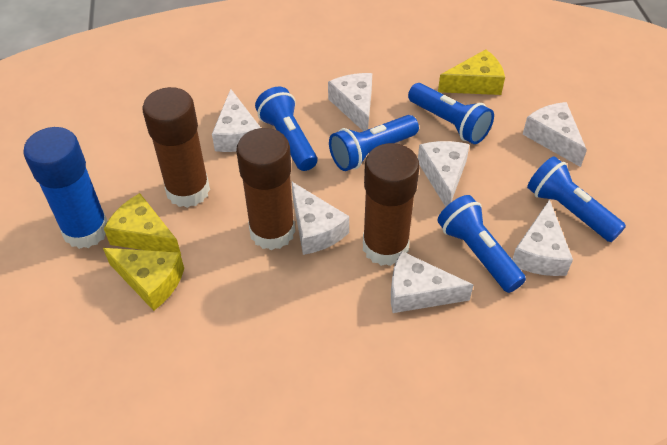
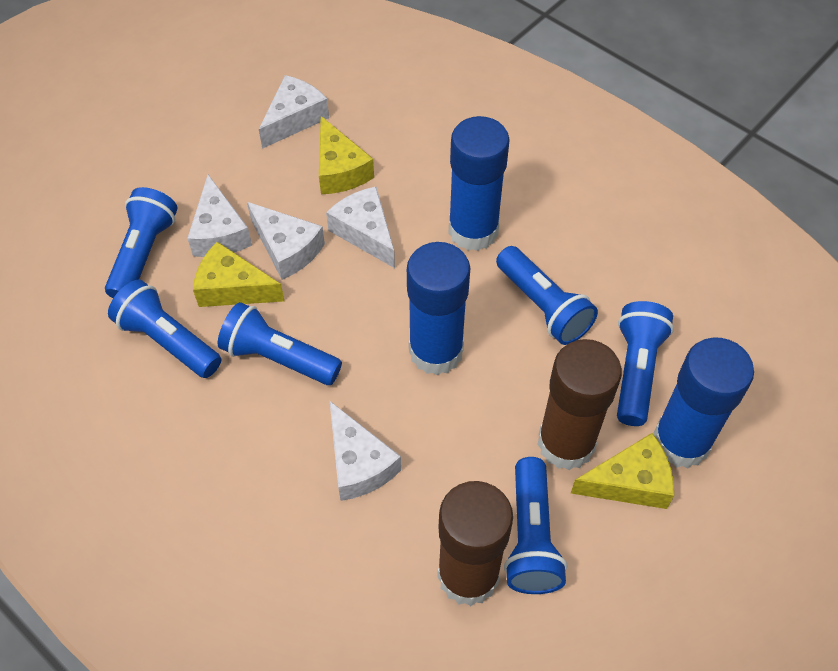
blue flashlight: 5 -> 6
blue glue stick: 1 -> 3
brown glue stick: 3 -> 2
white cheese: 7 -> 5

